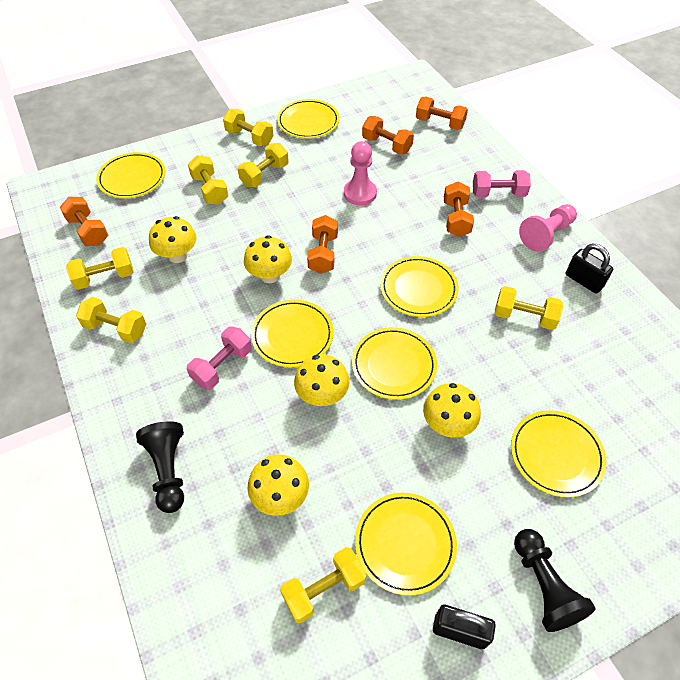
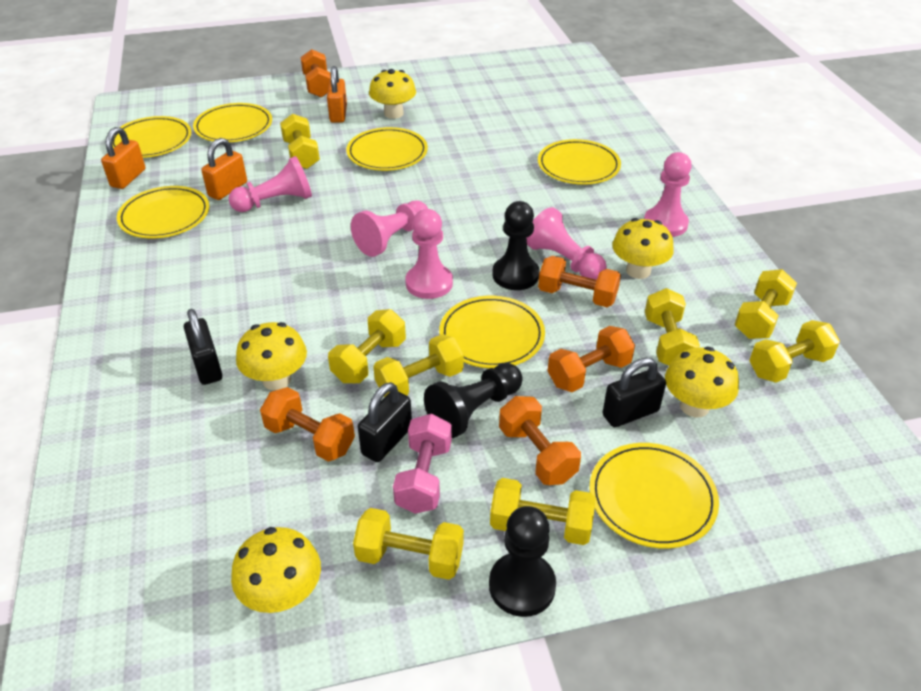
black padlock: 2 -> 3
black pawn: 2 -> 3
orange padlock: 0 -> 3
pink dumbbell: 2 -> 1
pink pawn: 2 -> 5
yellow dumbbell: 7 -> 8

